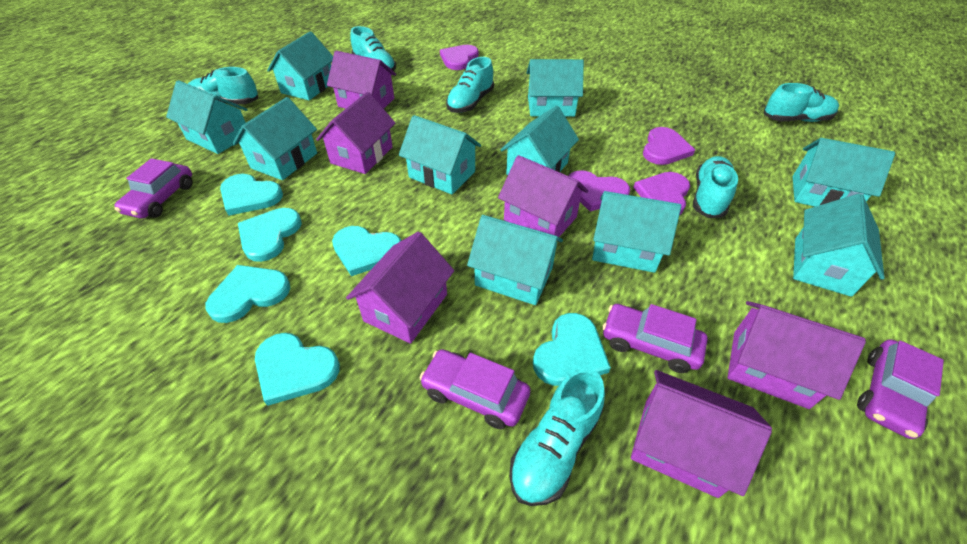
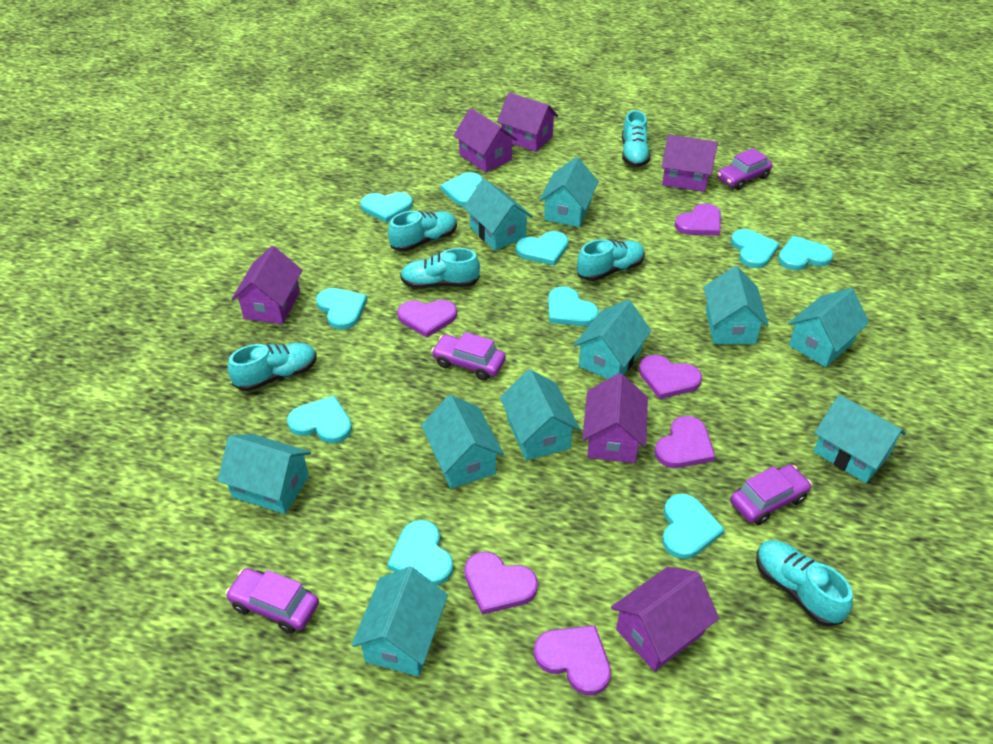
purple heart: 4 -> 6
turquoise heart: 6 -> 10

